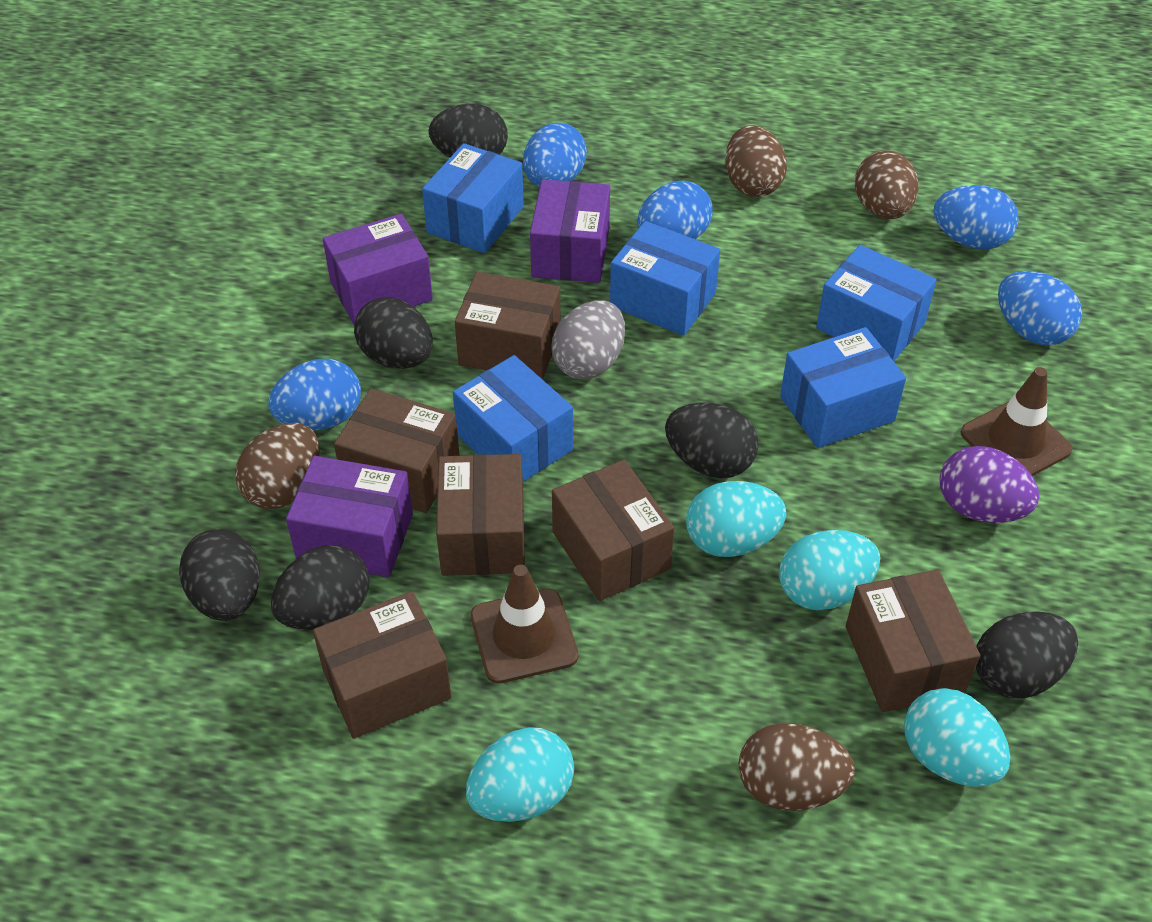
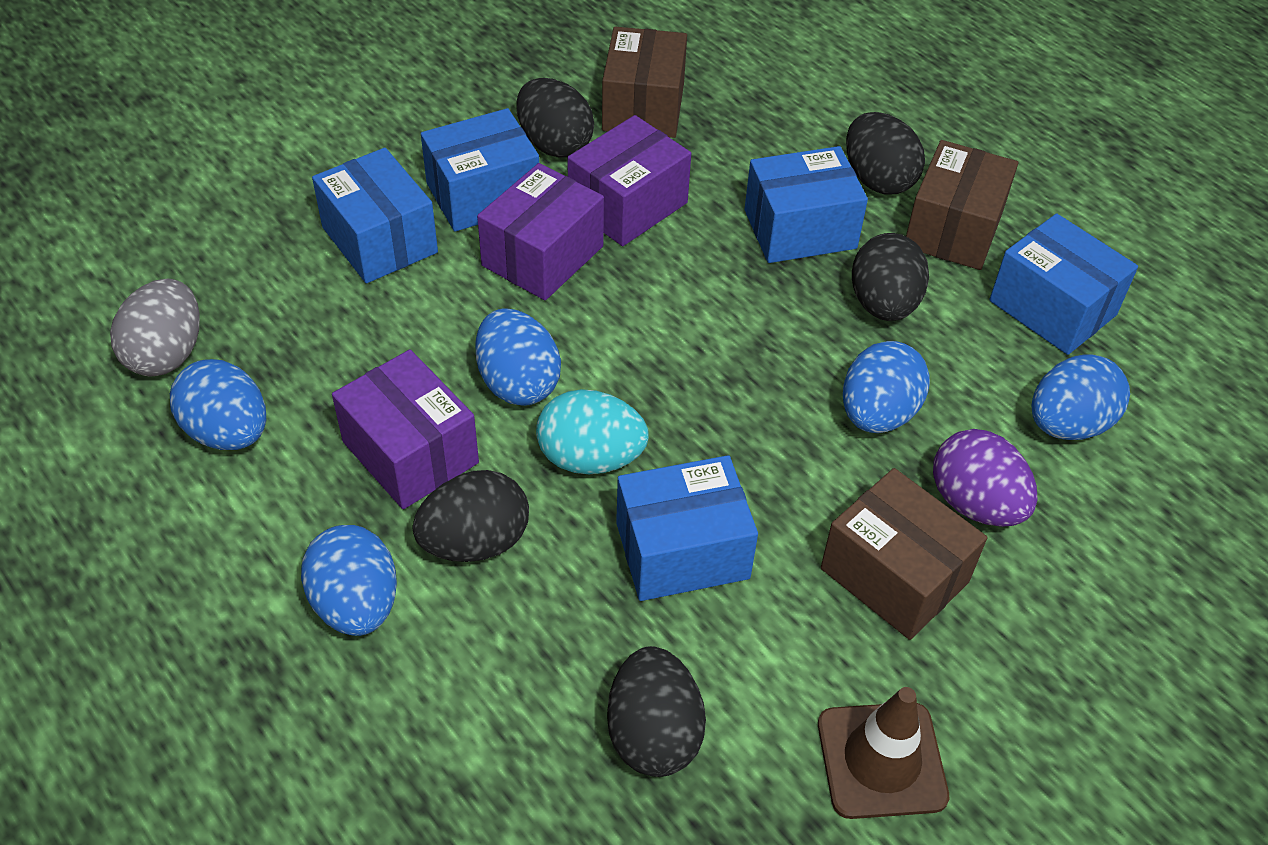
black egg: 6 -> 5
brown box: 6 -> 3
brown egg: 4 -> 0
brown traffic cone: 2 -> 1
turquoise egg: 4 -> 1

